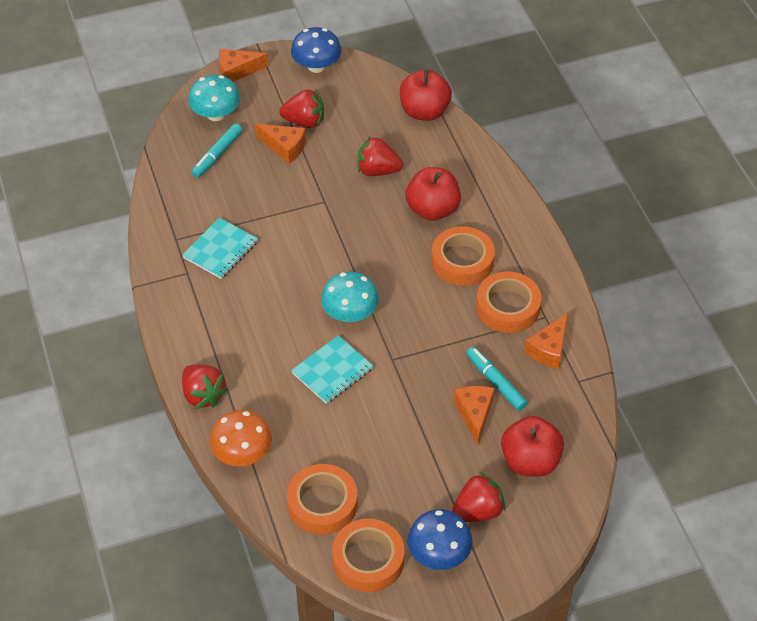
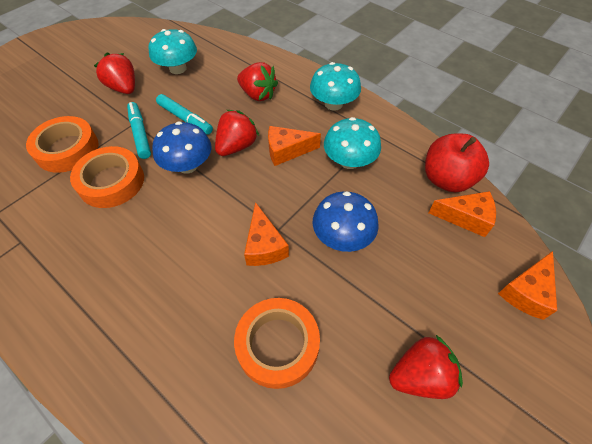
orange mushroom: 1 -> 0
orange tape: 4 -> 3
red apple: 3 -> 1
turquoise mushroom: 2 -> 3
turquoise notebook: 2 -> 0

